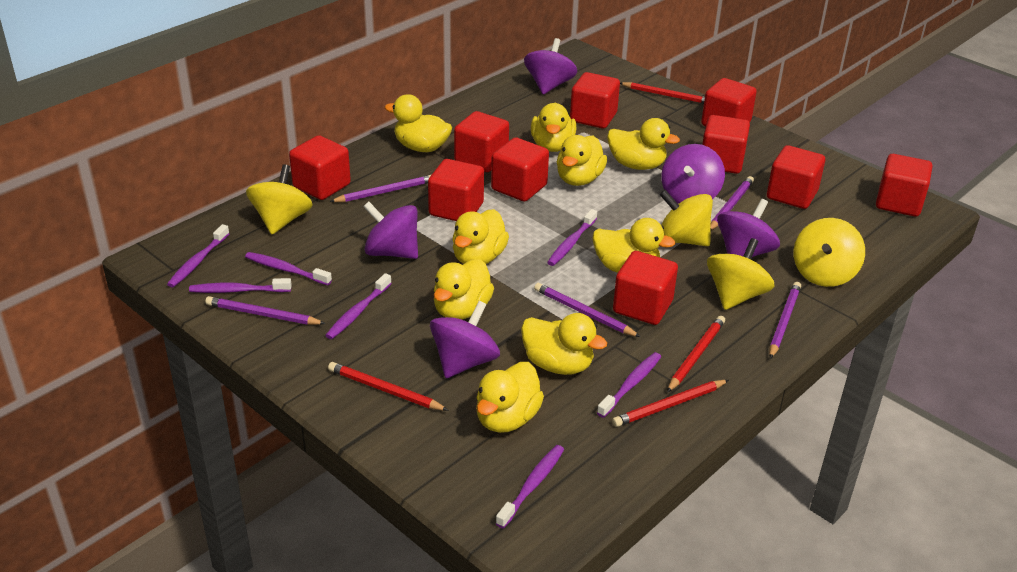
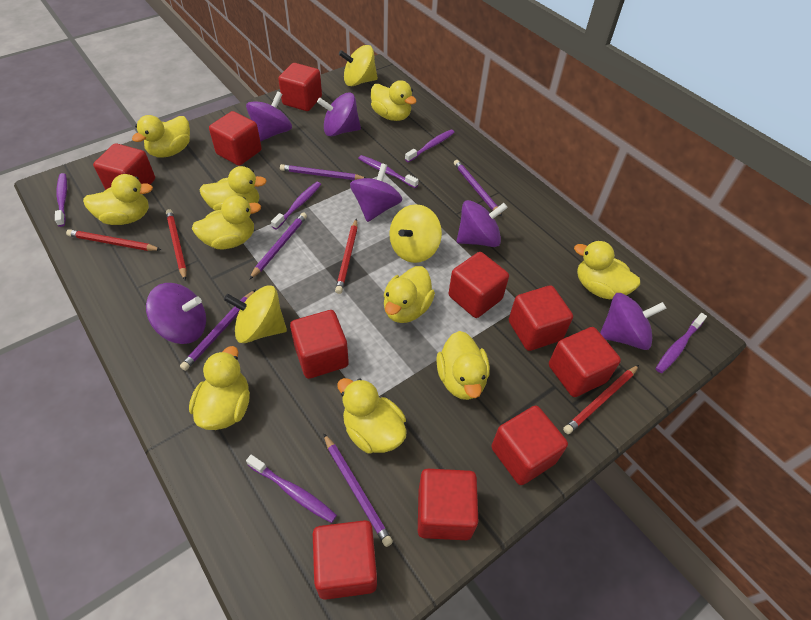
purple spinning top: 5 -> 6
purple toothbrush: 7 -> 6
yellow duck: 9 -> 10
yellow spinning top: 4 -> 3

